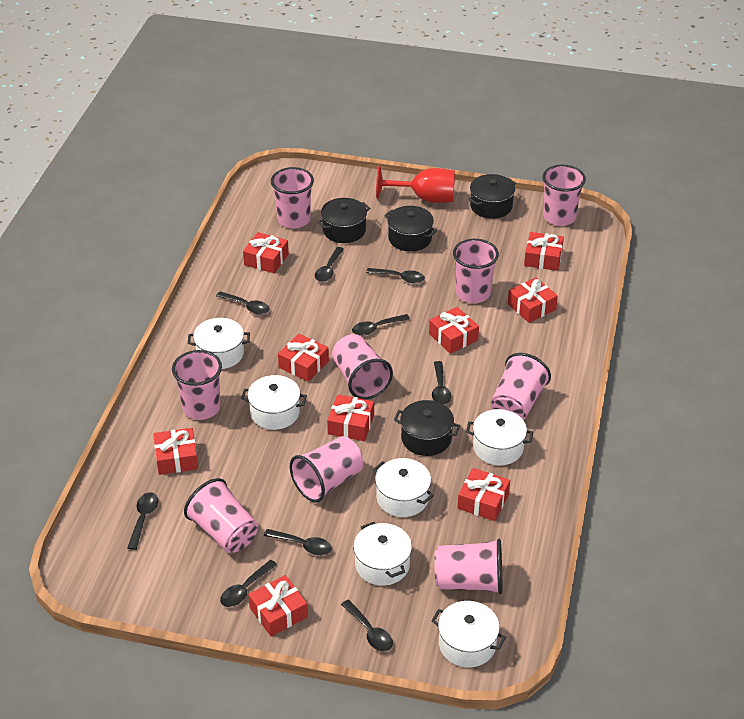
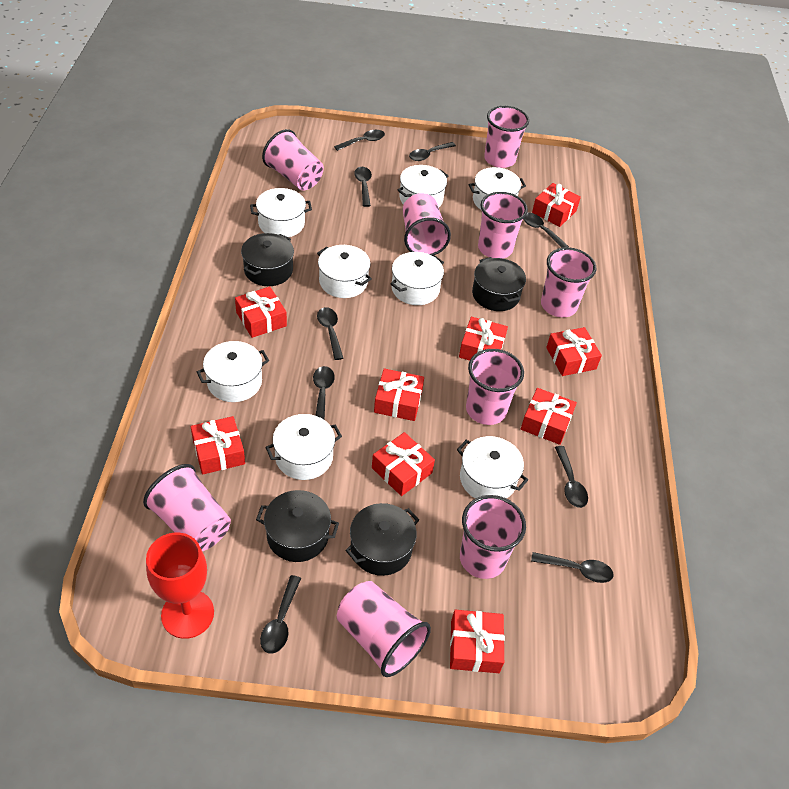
white pot: 6 -> 8

